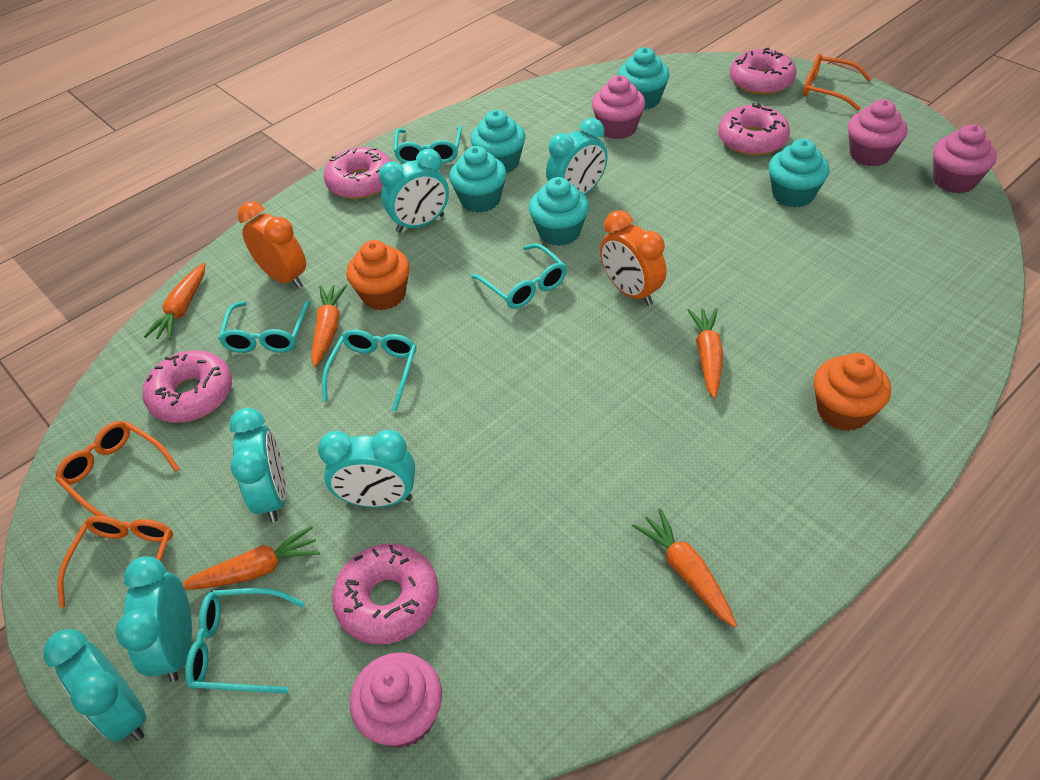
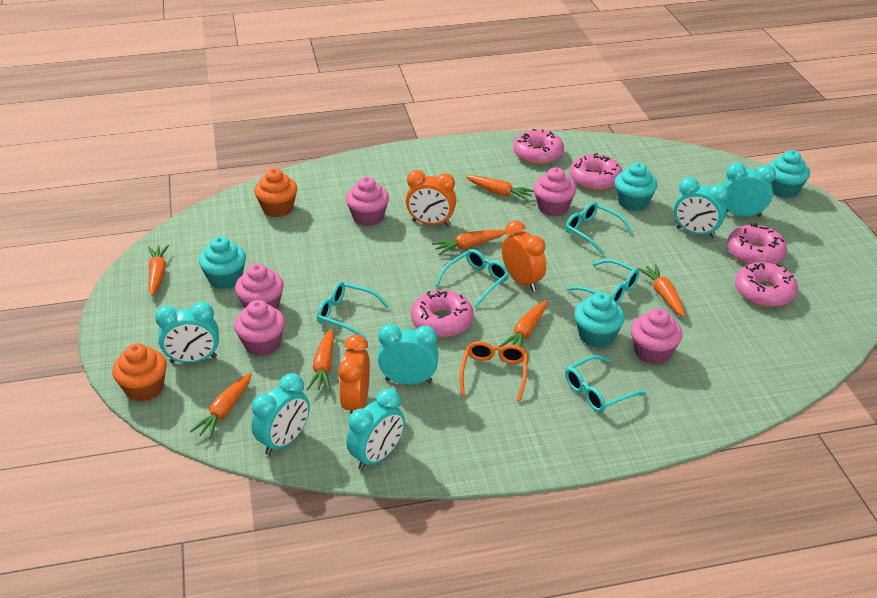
orange carrot: 5 -> 7
orange clock: 2 -> 3
orange glasses: 3 -> 1
pink cupcake: 4 -> 5
turquoise cupcake: 5 -> 4

